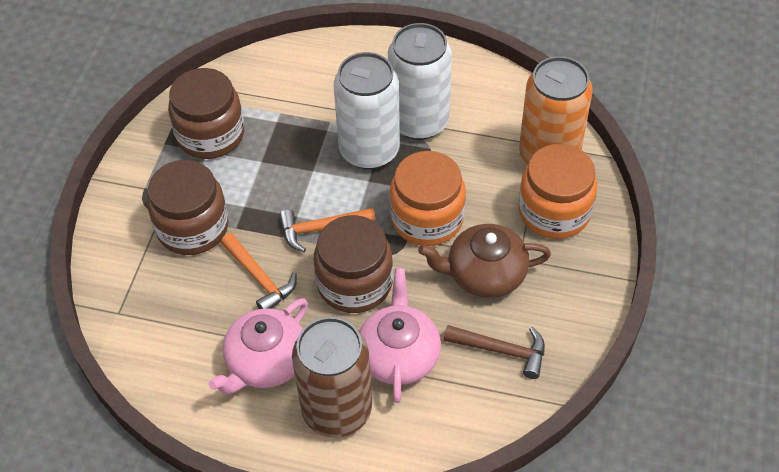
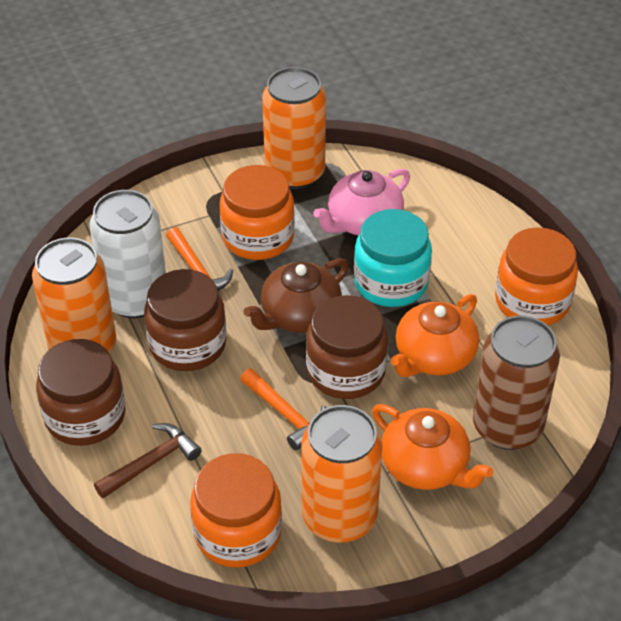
orange can: 1 -> 3
orange jar: 2 -> 3
orange teapot: 0 -> 2
pink teapot: 2 -> 1
turquoise jar: 0 -> 1
white can: 2 -> 1

